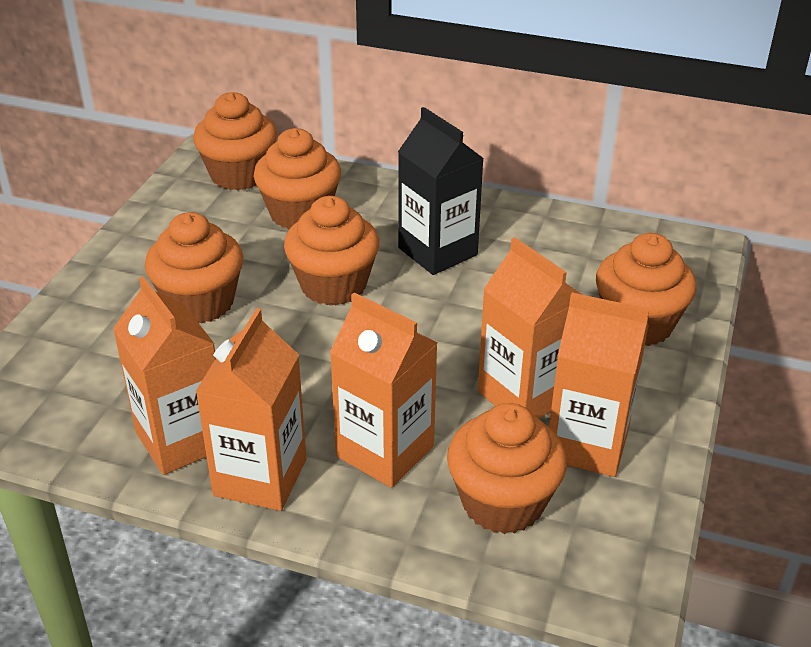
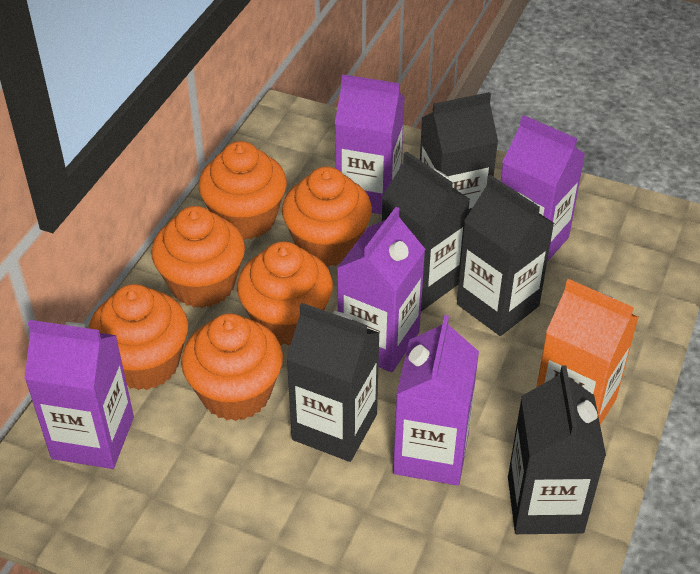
black carton: 1 -> 5
orange carton: 5 -> 1
purple carton: 0 -> 5

